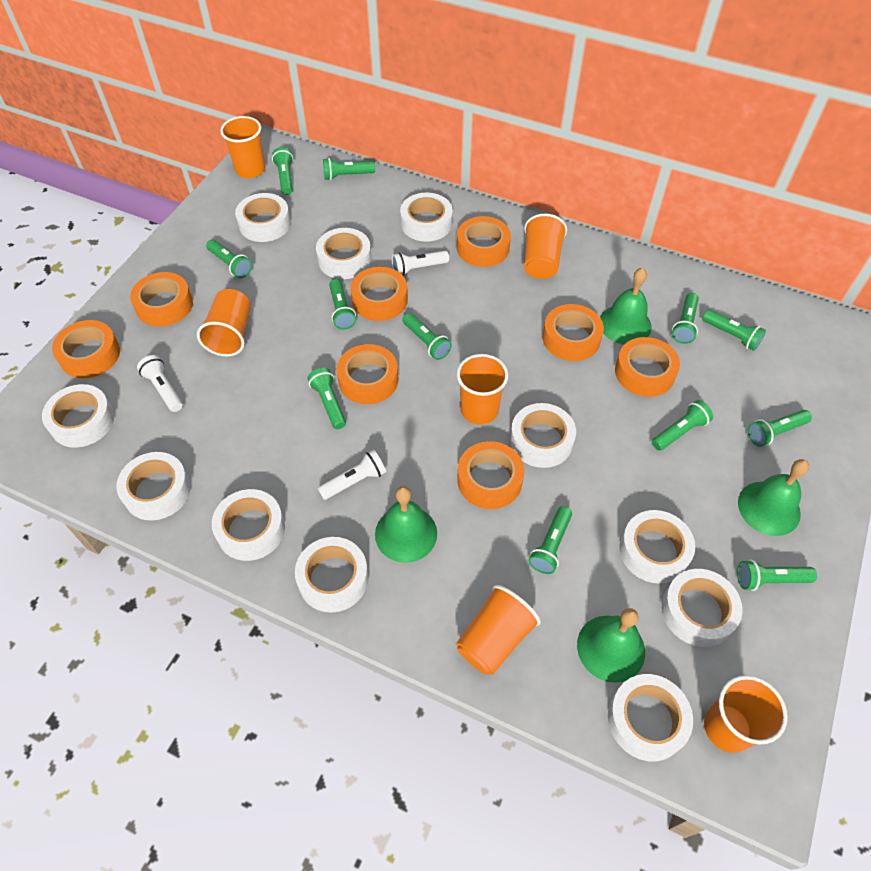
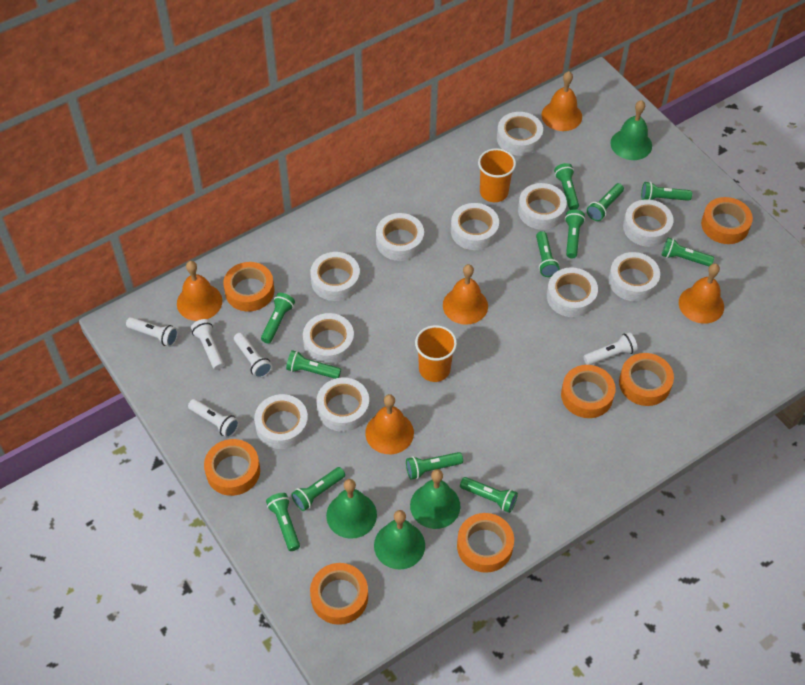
orange bell: 0 -> 5
orange cup: 6 -> 2
orange tape: 8 -> 7
white flashlight: 3 -> 5

